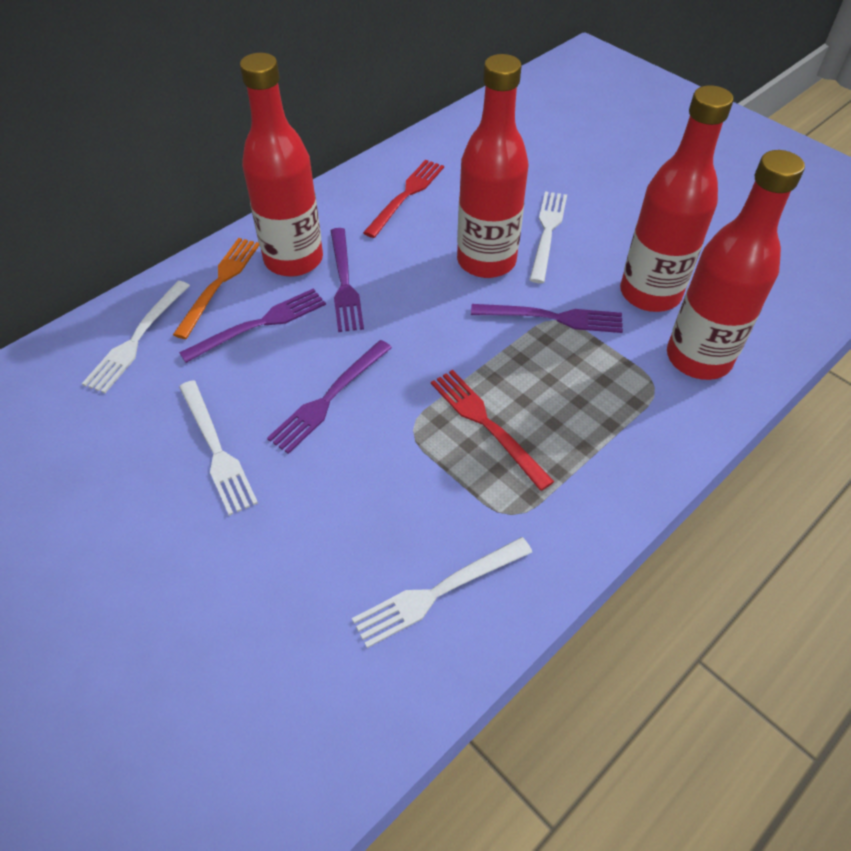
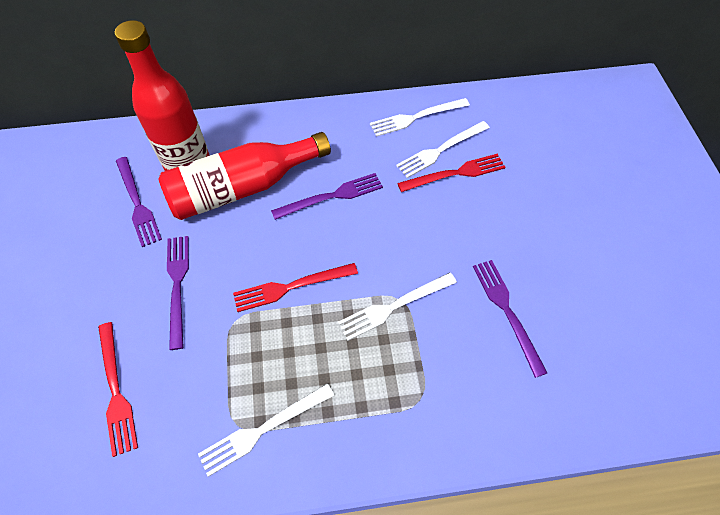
orange fork: 1 -> 0
red bottle: 4 -> 2
red fork: 2 -> 3

